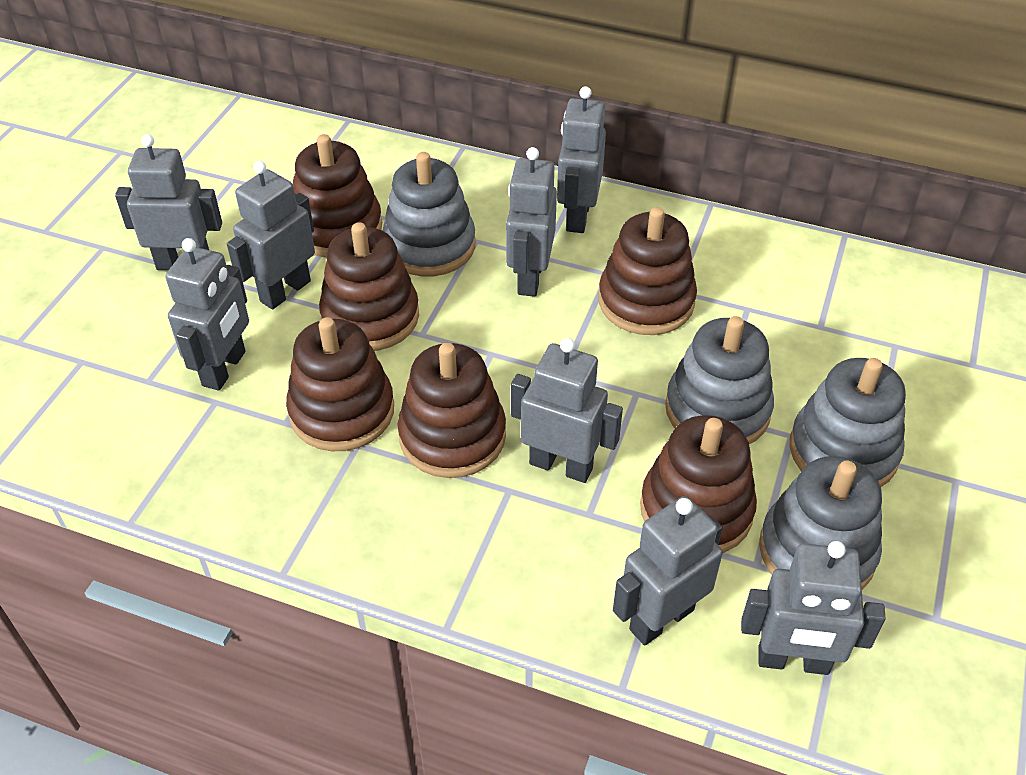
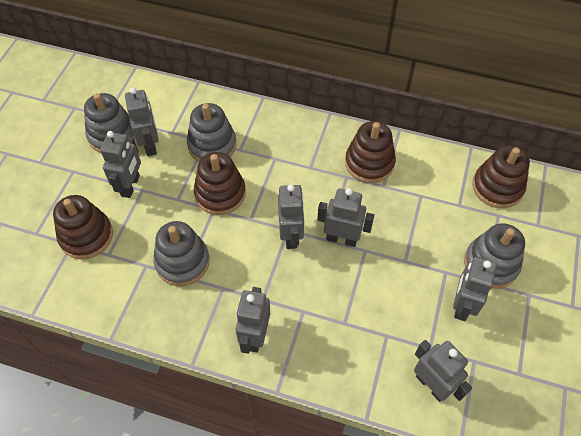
brown stacking toy: 6 -> 4
grey robot: 8 -> 7

